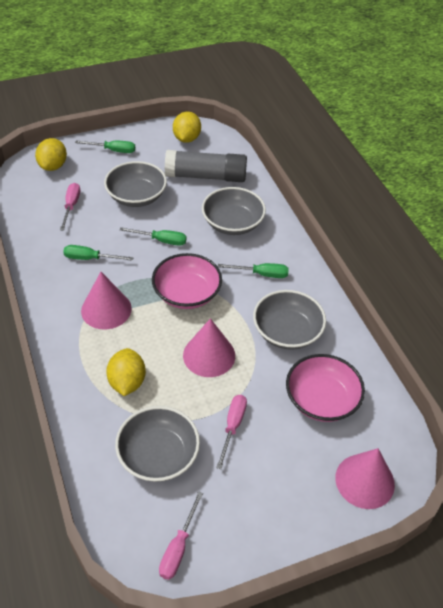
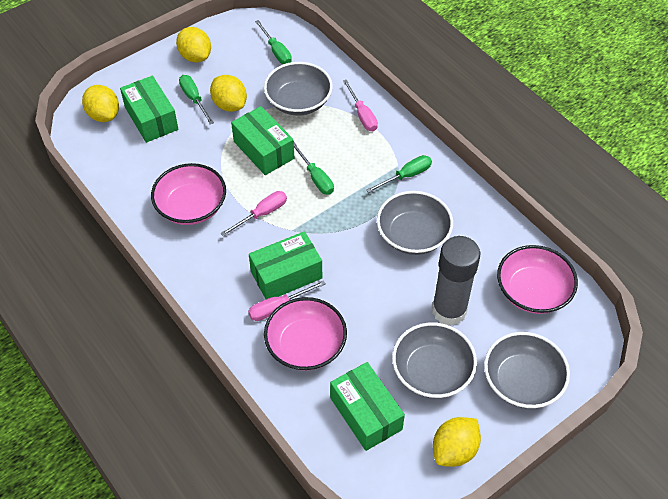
green box: 0 -> 4
pink bowl: 2 -> 3
pink cone: 3 -> 0
yellow lemon: 3 -> 4

